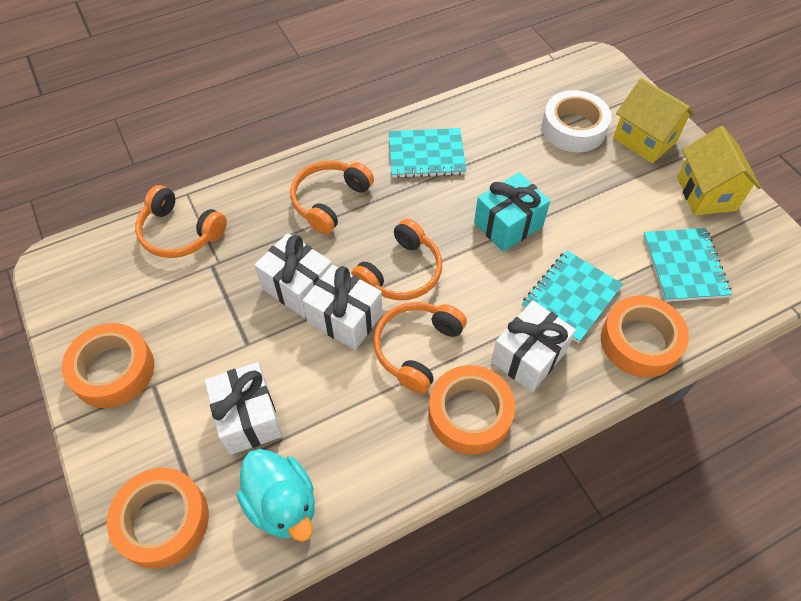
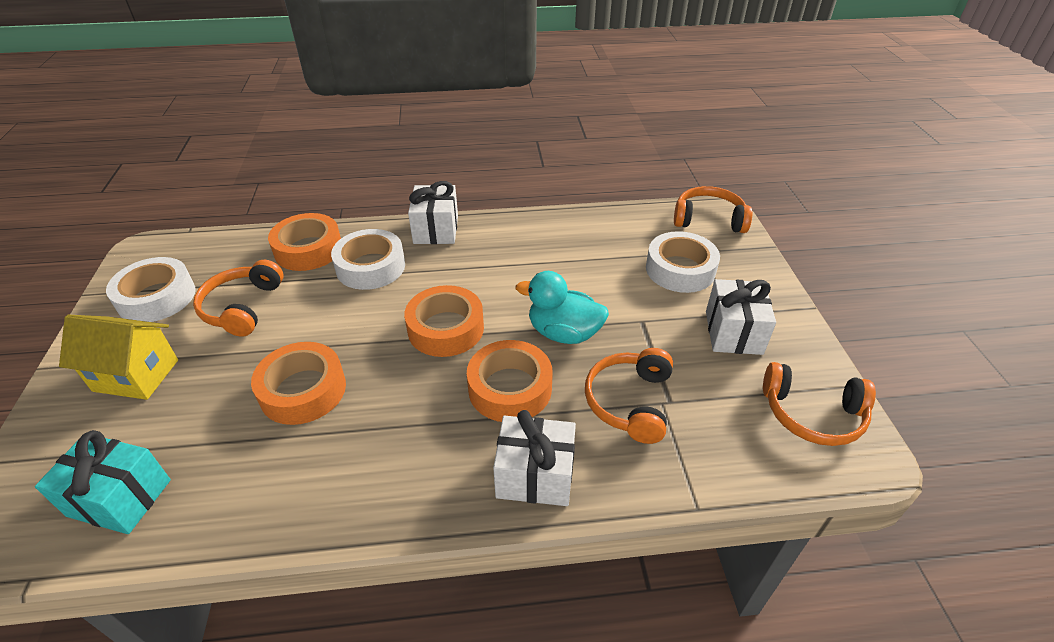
turquoise notebook: 3 -> 0
white gift: 4 -> 3
white tape: 1 -> 3
yellow house: 2 -> 1

